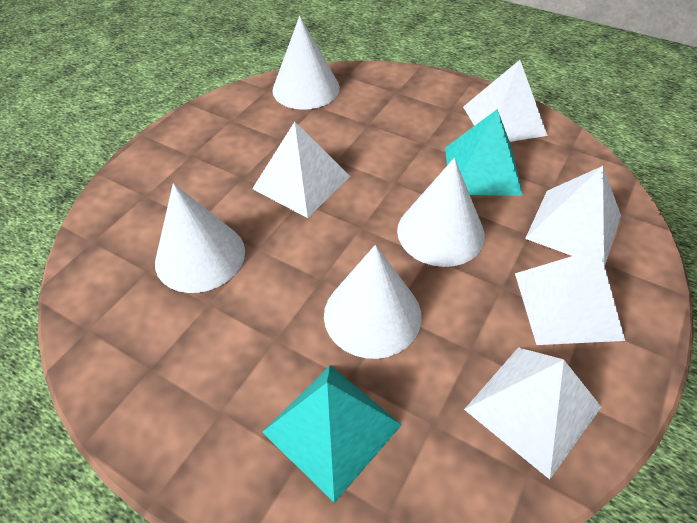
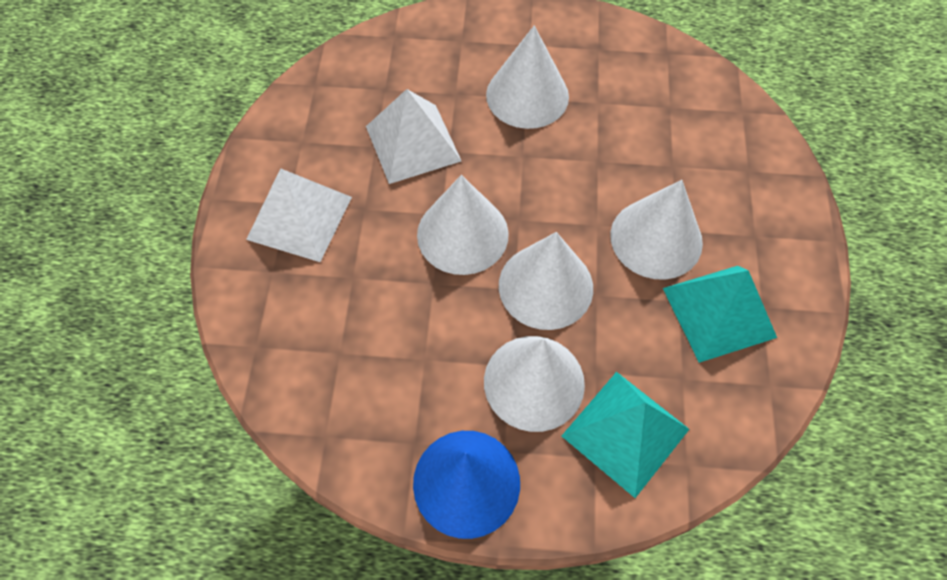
blue cone: 0 -> 1
white cone: 4 -> 5
white pyramid: 5 -> 2

